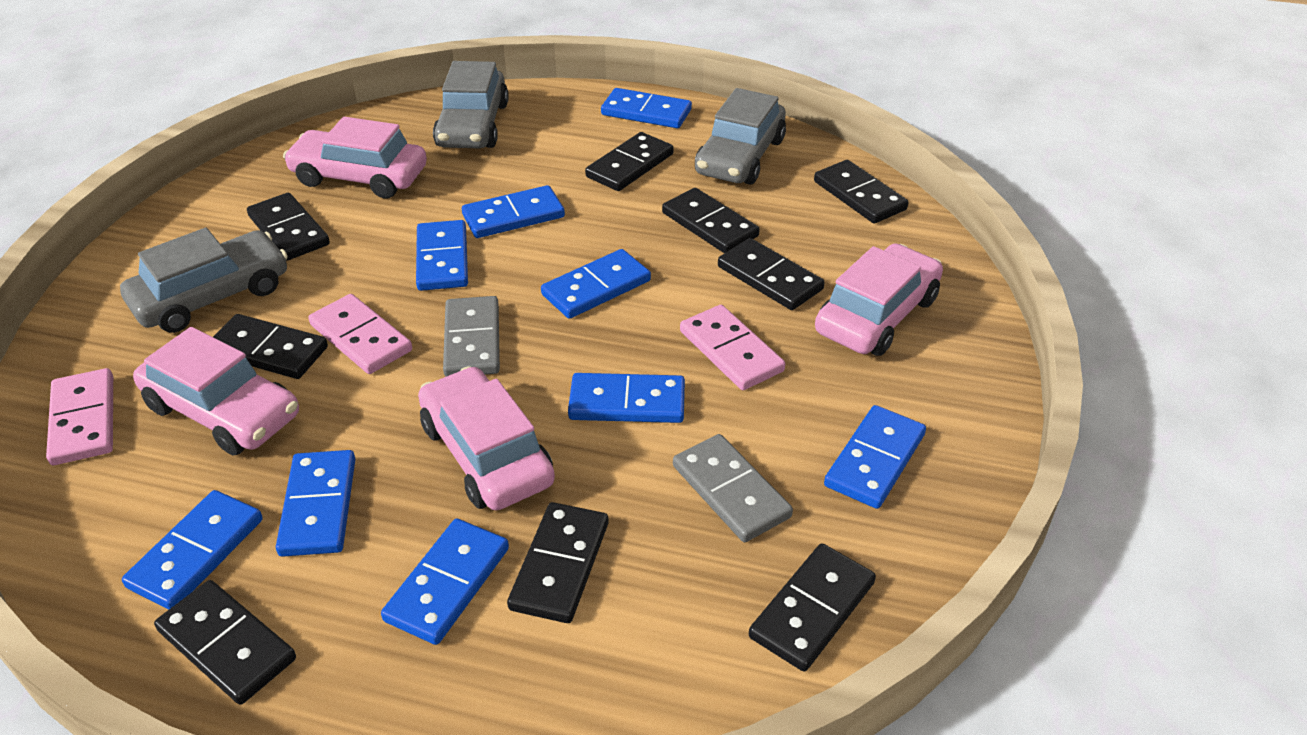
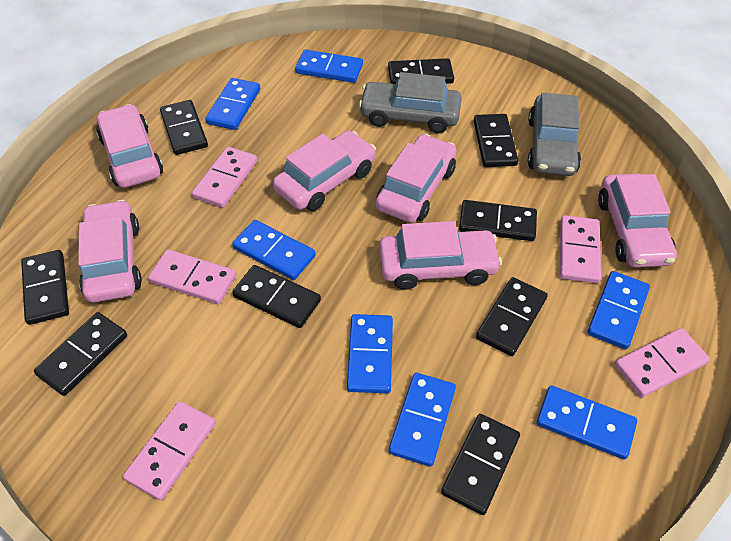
blue domino: 9 -> 7
grey car: 3 -> 2
grey domino: 2 -> 0
pink car: 4 -> 6
pink domino: 3 -> 5

